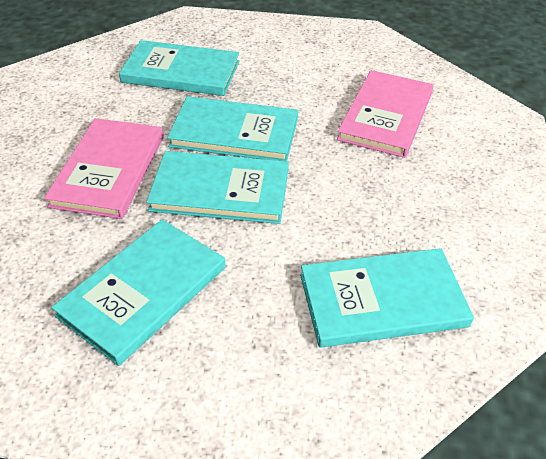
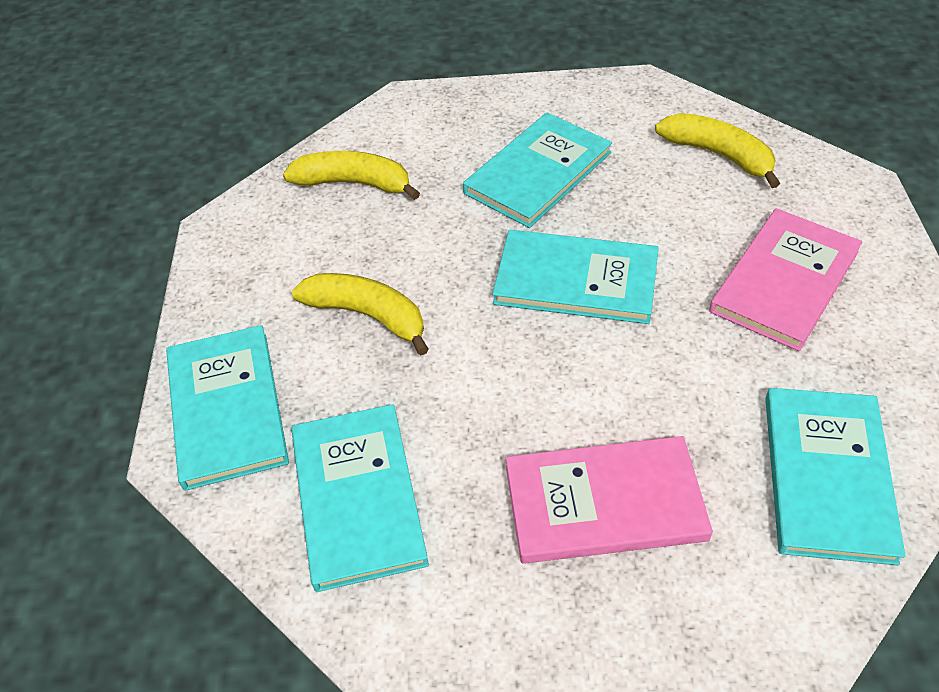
yellow banana: 0 -> 3

